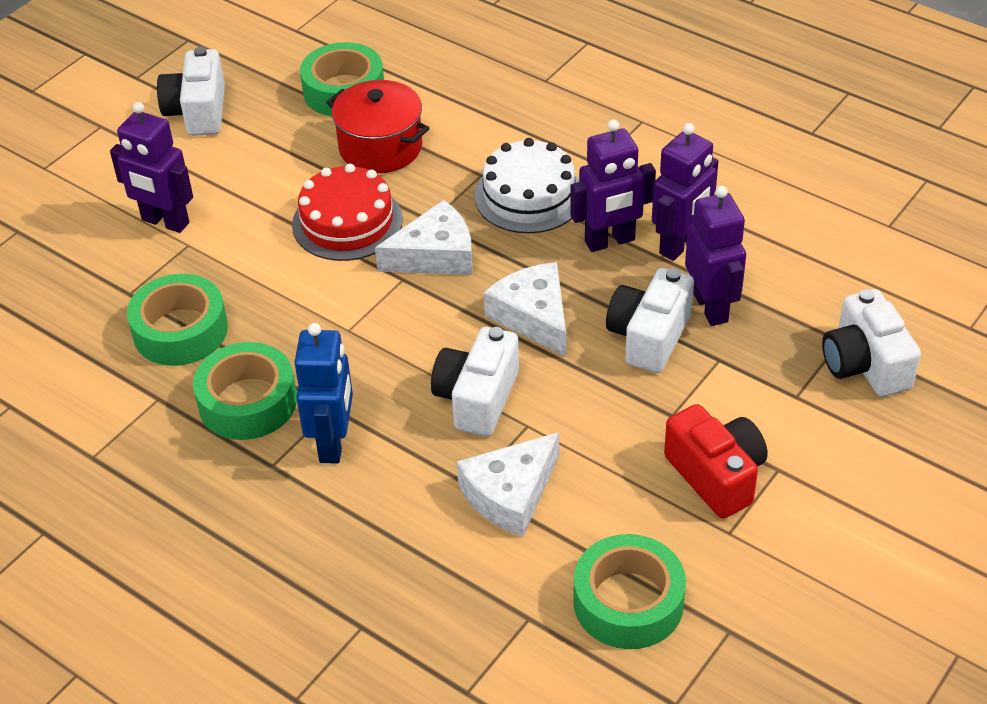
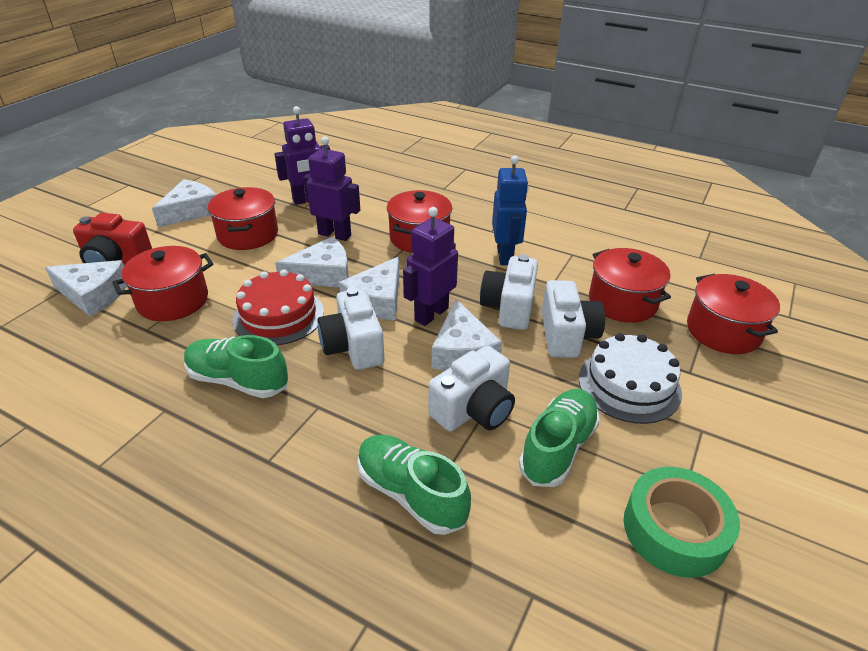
green shoe: 0 -> 3
green tape: 4 -> 1
purple robot: 4 -> 3
red pot: 1 -> 5
white cheese: 3 -> 5

